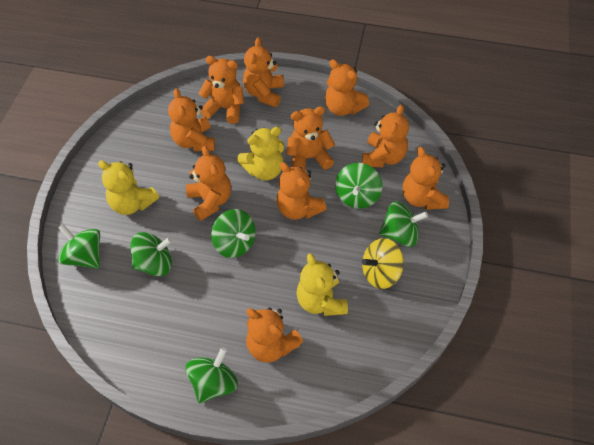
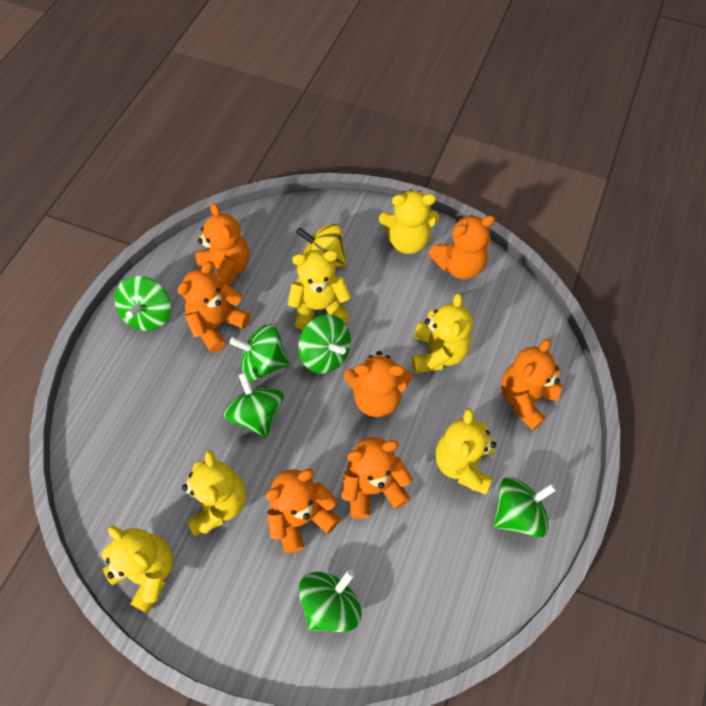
orange teddy bear: 10 -> 7
yellow teddy bear: 3 -> 6

